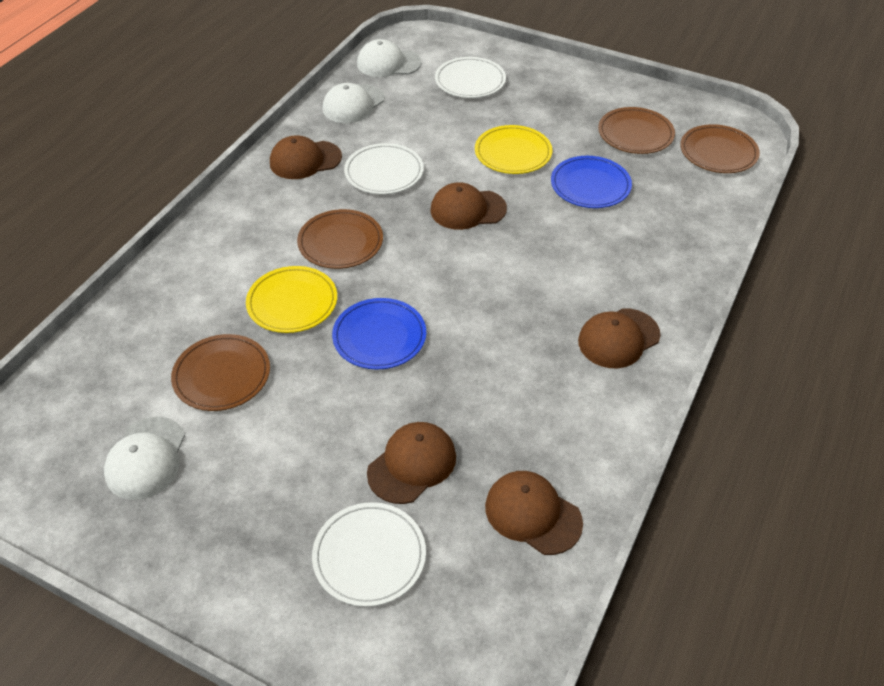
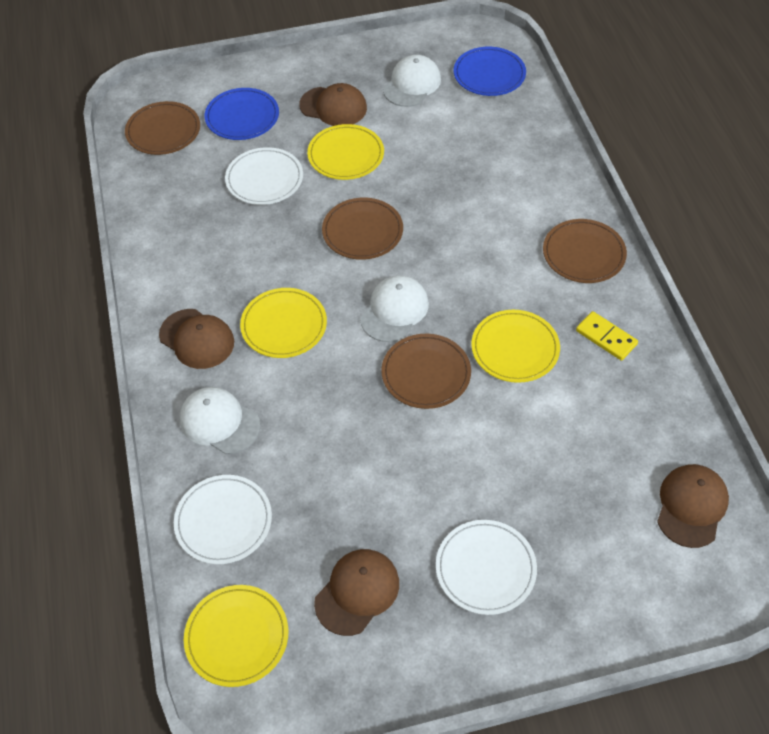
brown cap: 5 -> 4
yellow domino: 0 -> 1
yellow plate: 2 -> 4

